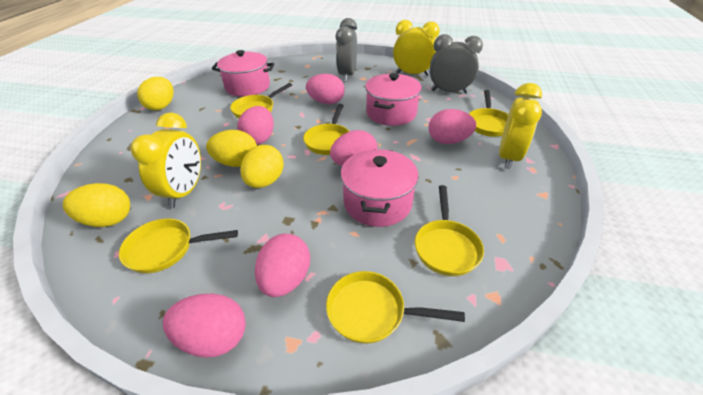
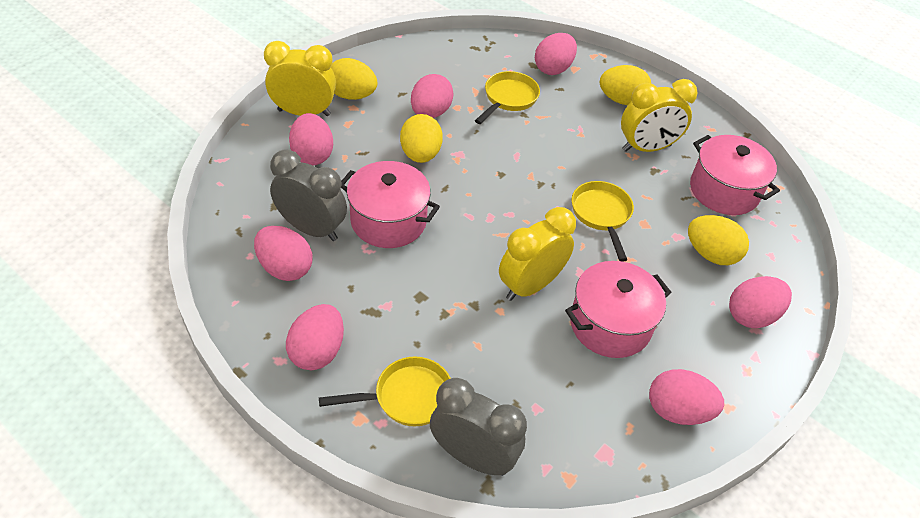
pink egg: 6 -> 7
yellow pan: 6 -> 3

